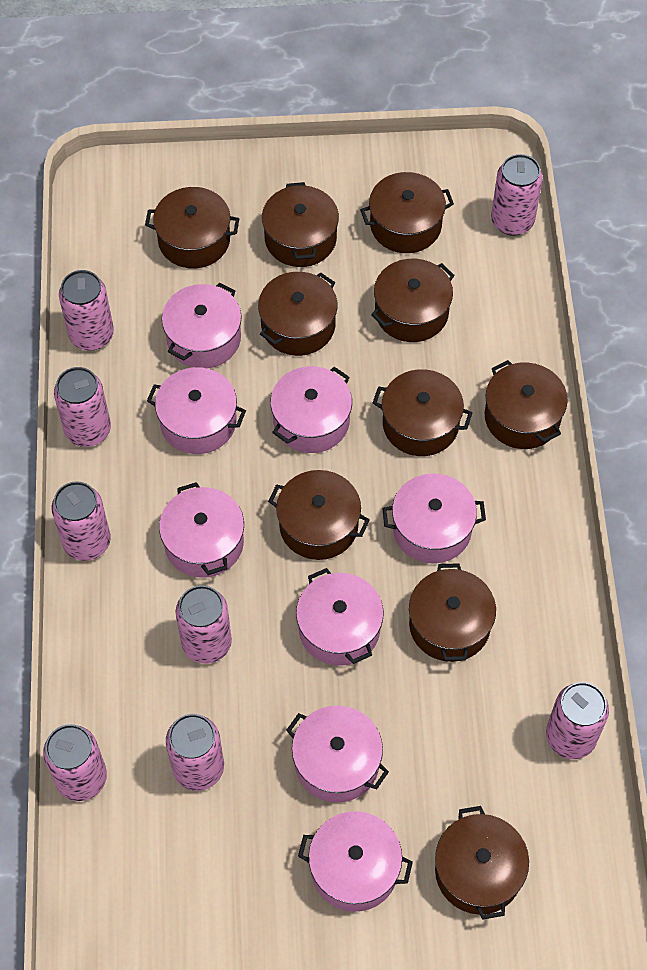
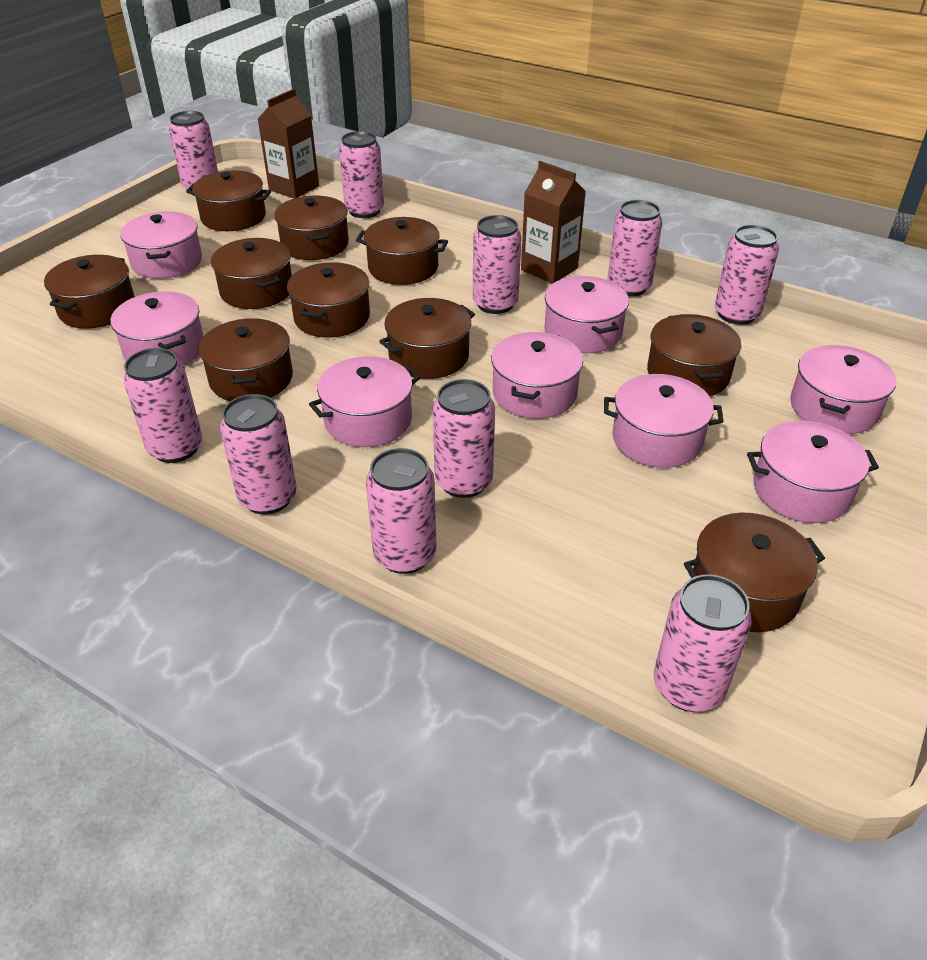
brown carton: 0 -> 2
pink can: 8 -> 10

